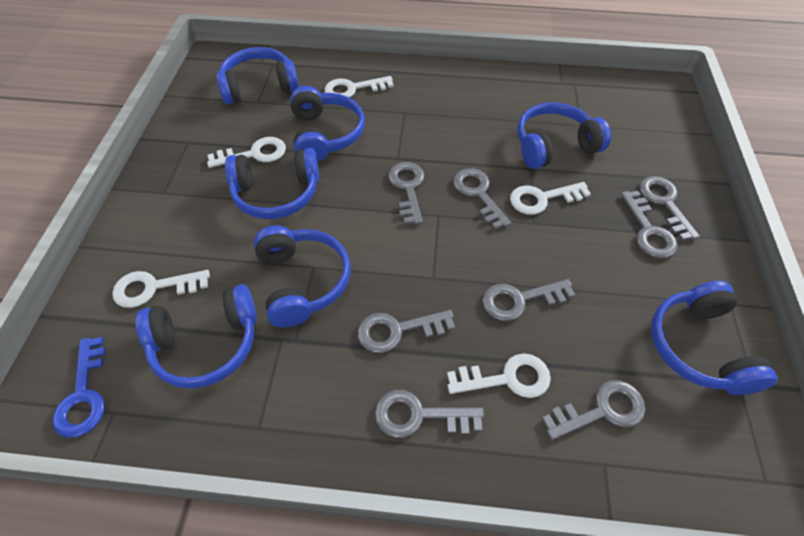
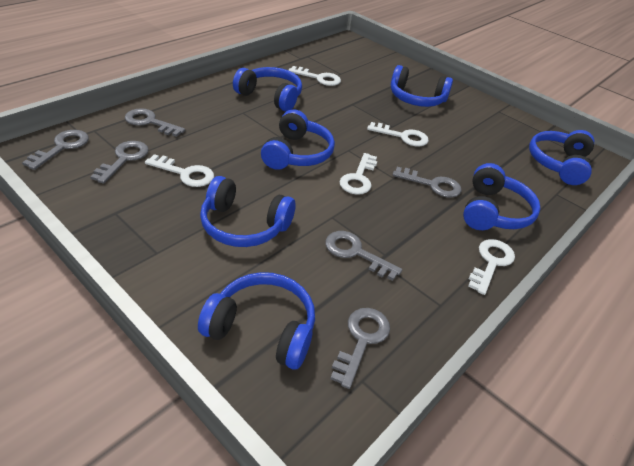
blue key: 1 -> 0
grey key: 8 -> 6

